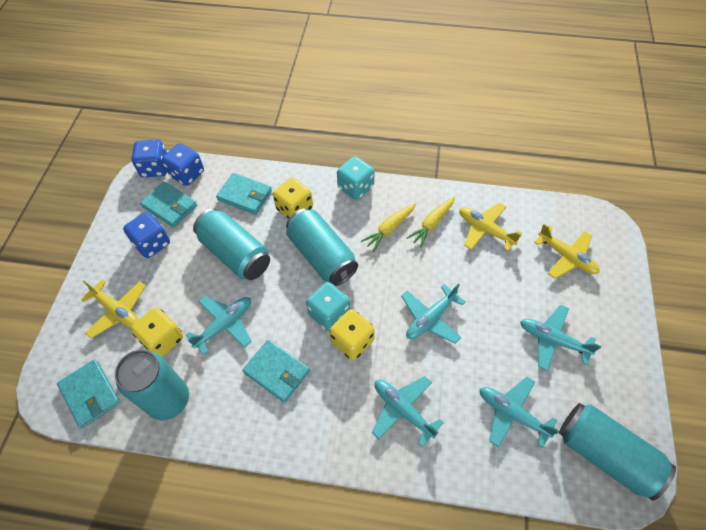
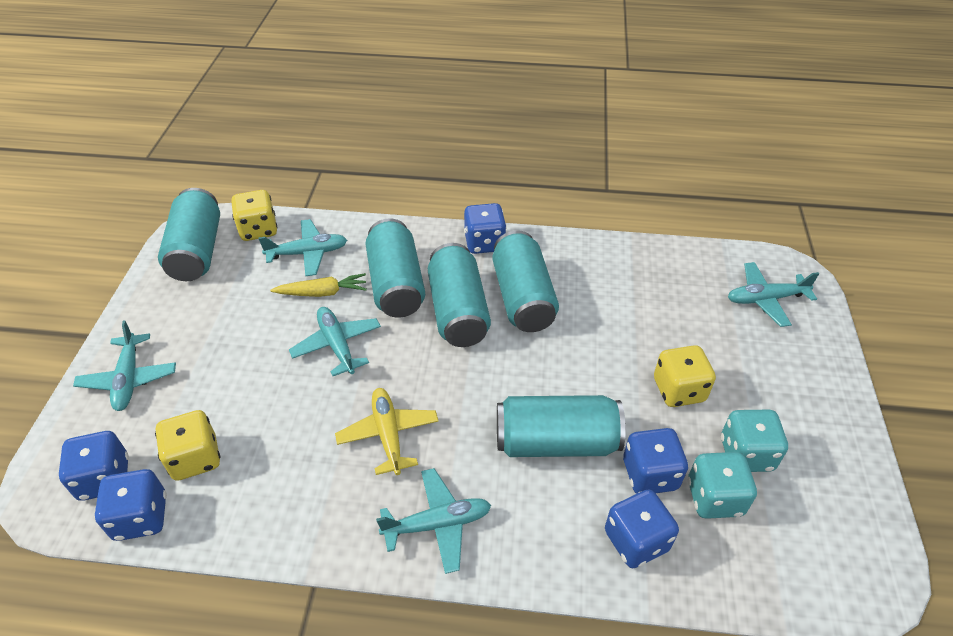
blue dice: 3 -> 5
turquoise can: 4 -> 5
turquoise wallet: 4 -> 0
yellow carrot: 2 -> 1
yellow plane: 3 -> 1

